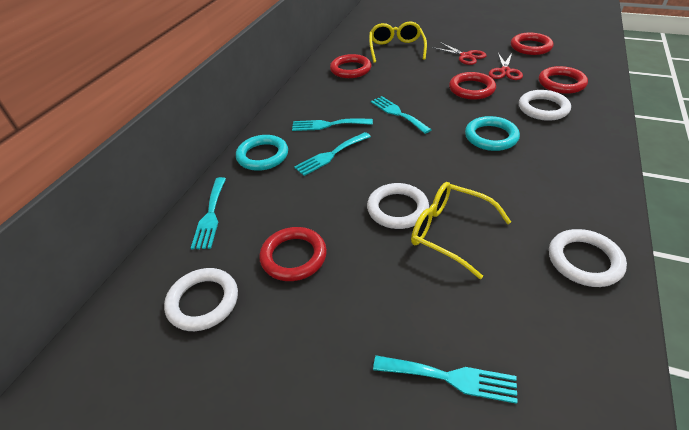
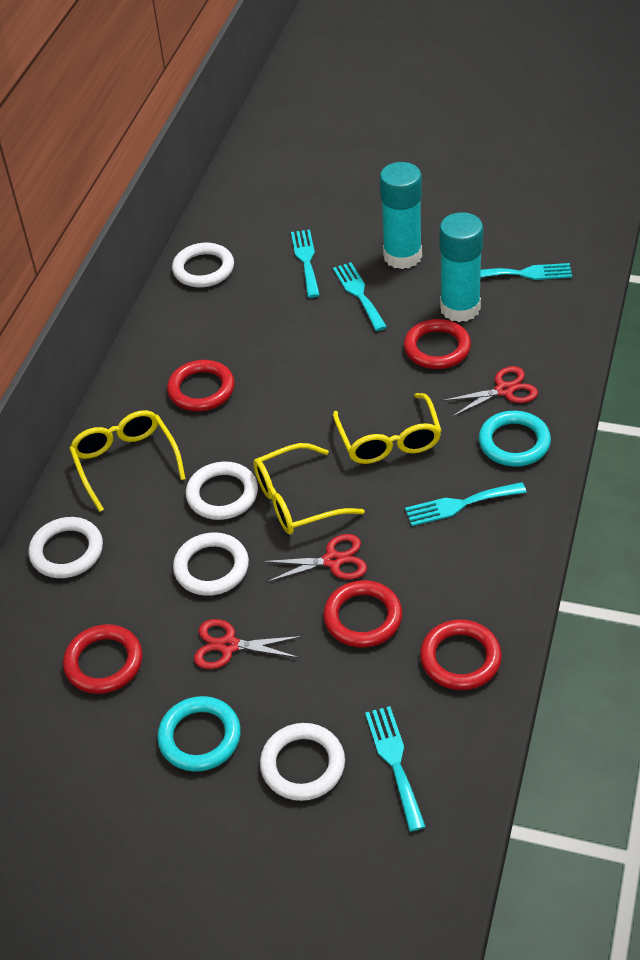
red scissors: 2 -> 3
turquoise glue stick: 0 -> 2
white ring: 4 -> 5
yellow glasses: 2 -> 3

